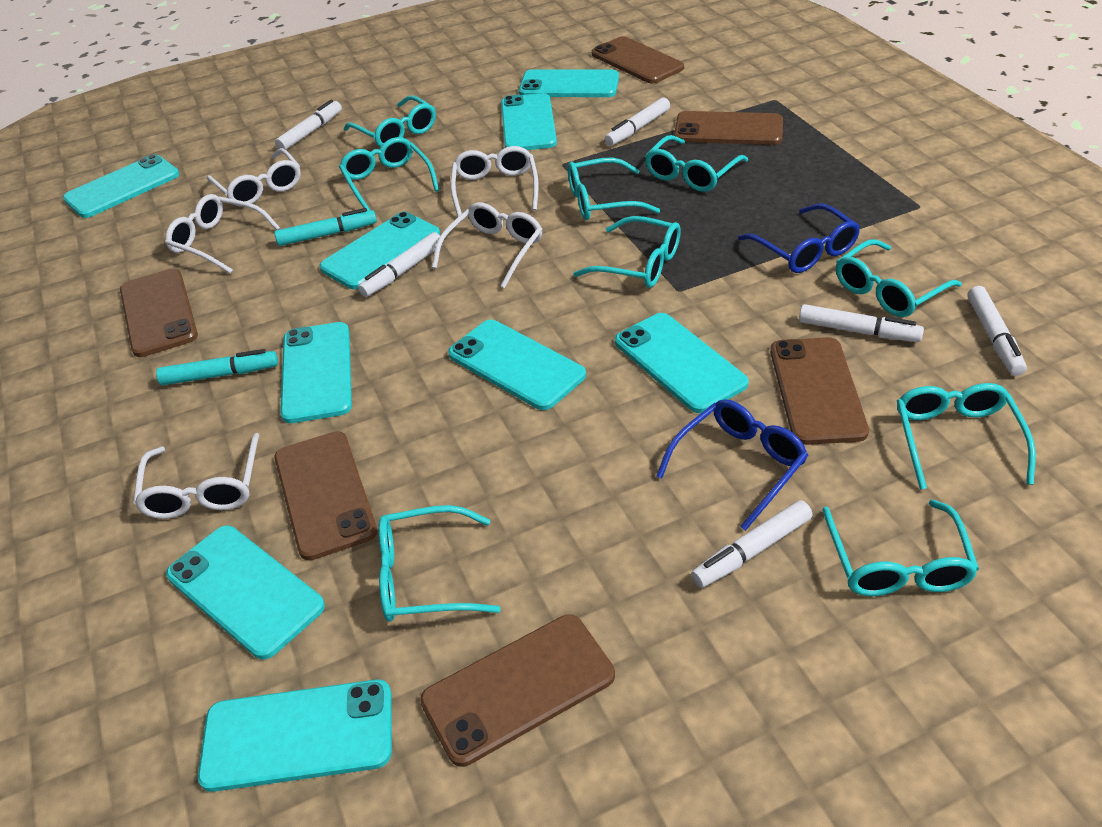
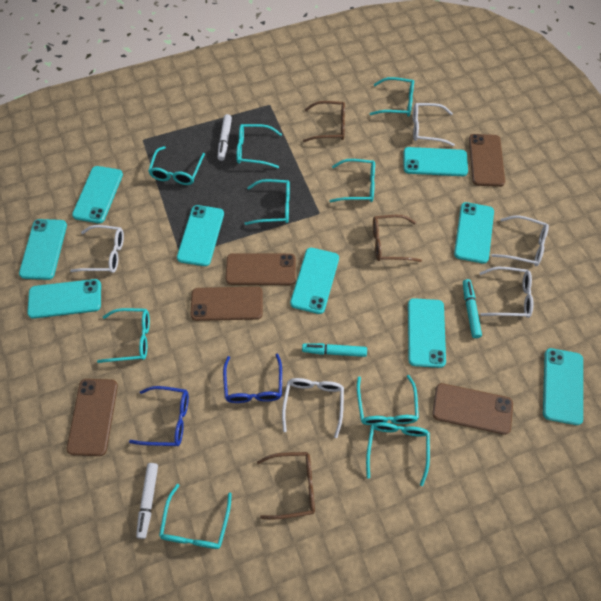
brown glasses: 0 -> 3
brown phone: 6 -> 5
white marker: 6 -> 2

